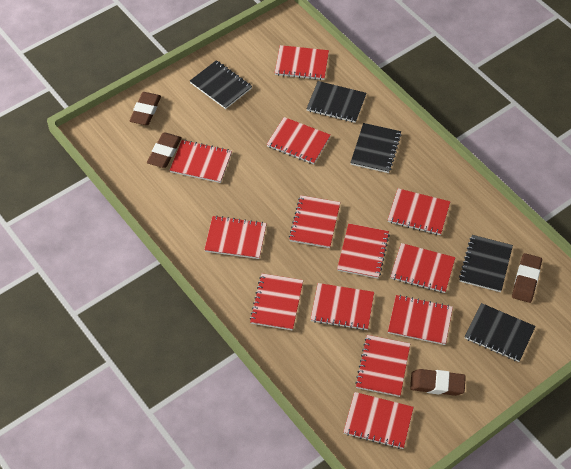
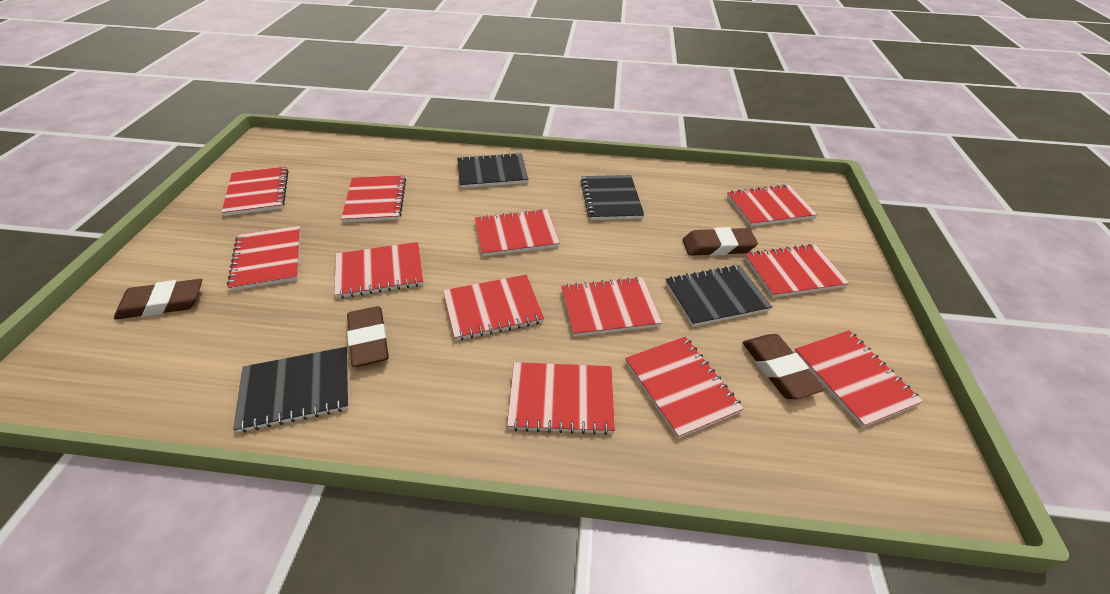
black notebook: 5 -> 4
red notebook: 13 -> 12

